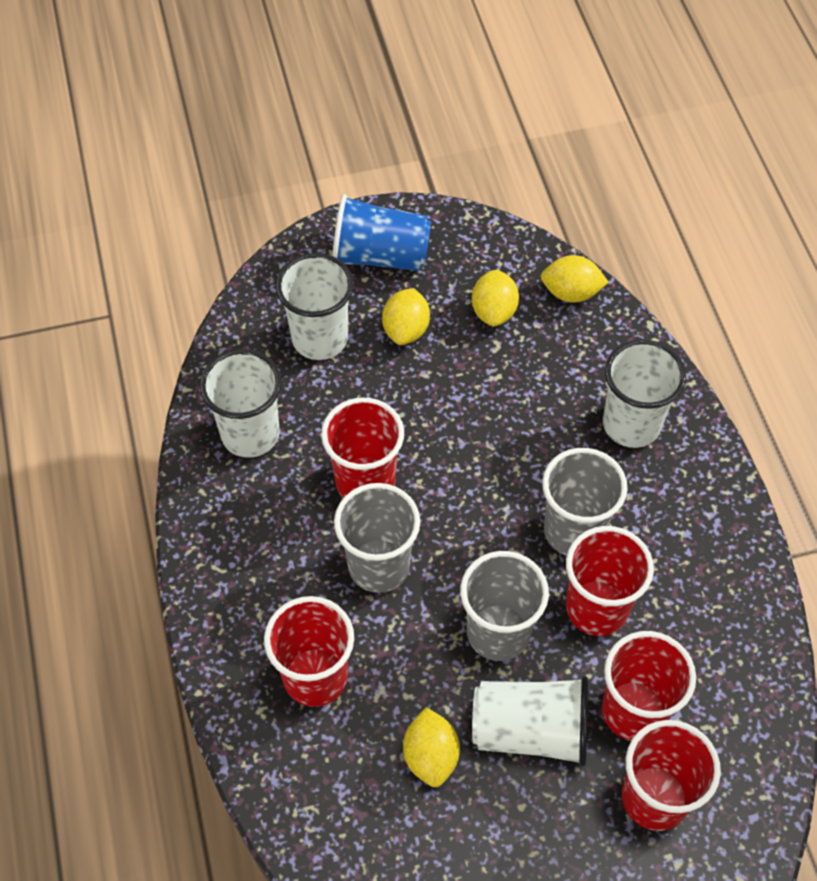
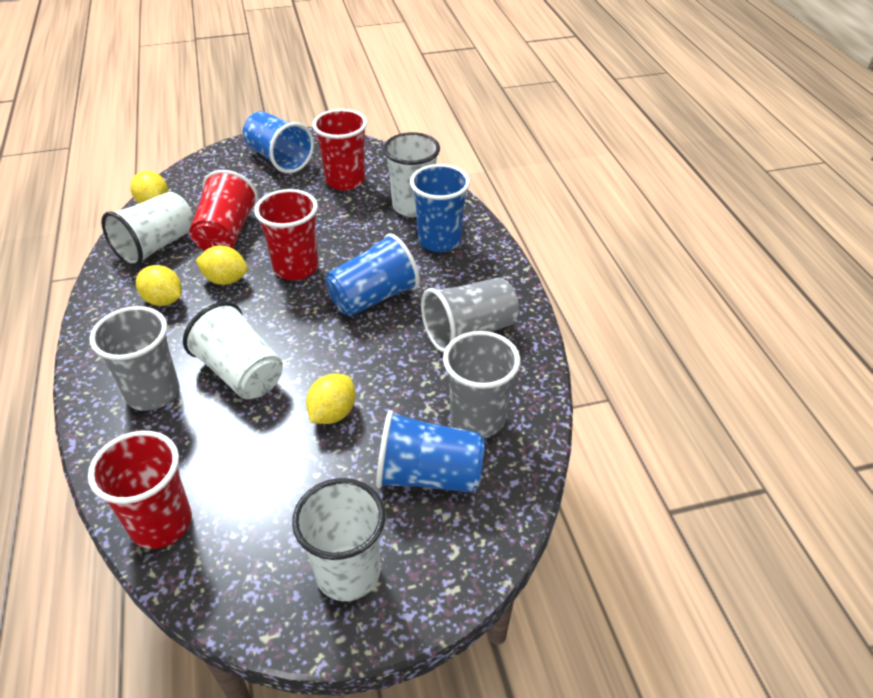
blue cup: 1 -> 4
red cup: 5 -> 4

